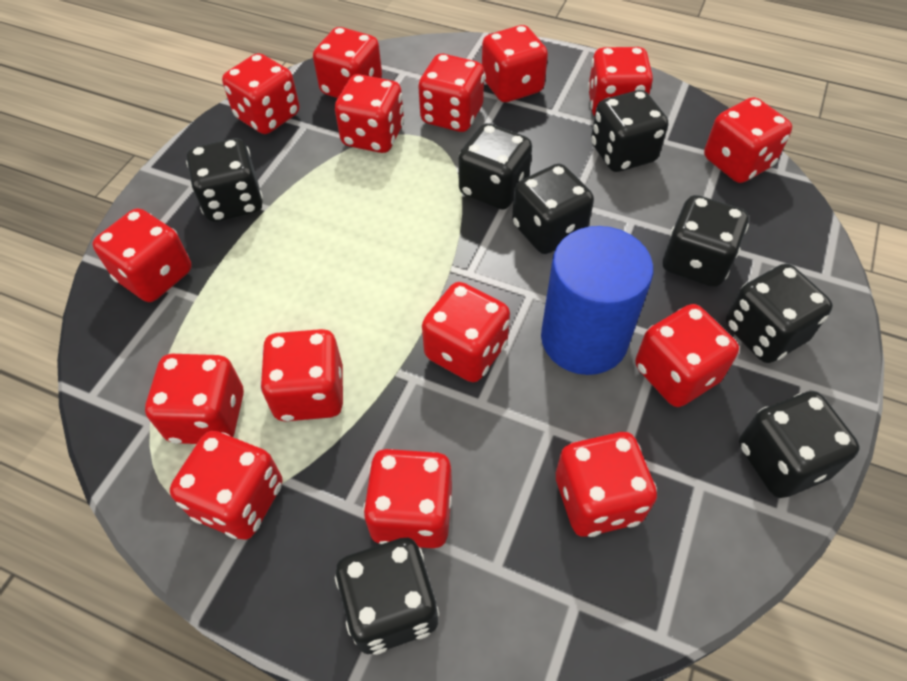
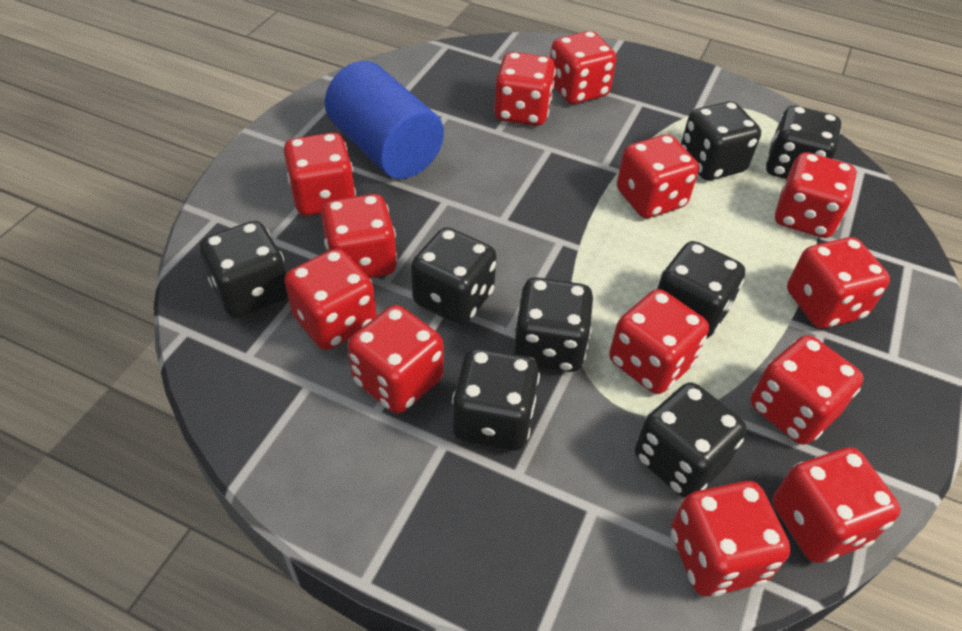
red dice: 15 -> 13

